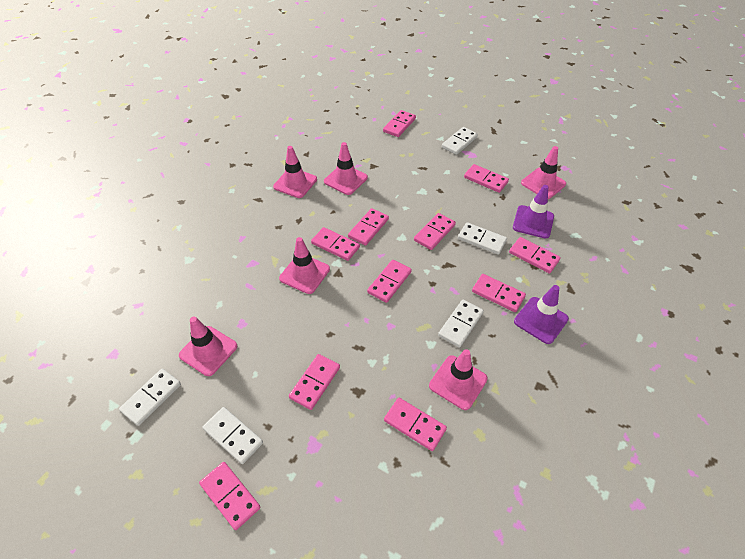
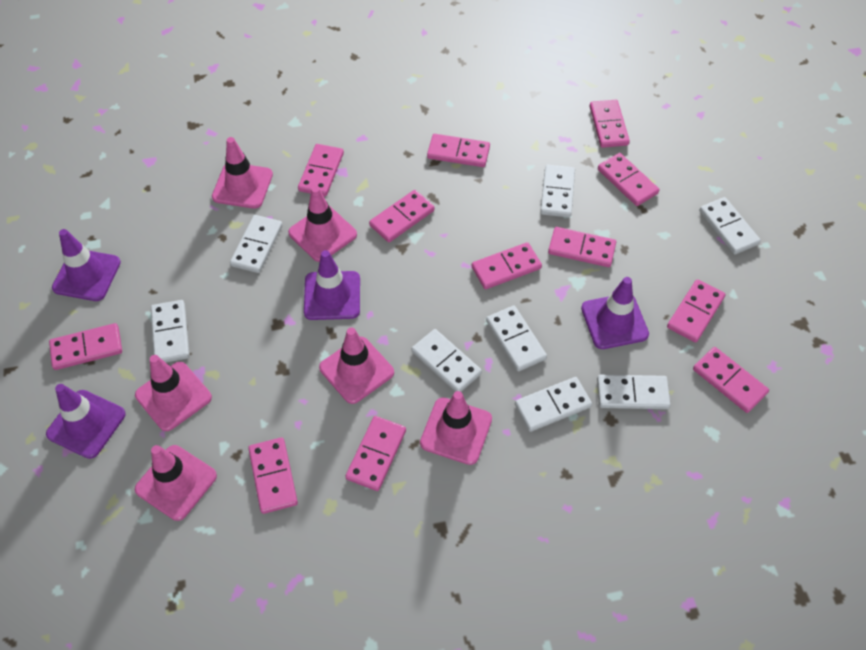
pink domino: 11 -> 12
purple traffic cone: 2 -> 4
white domino: 5 -> 8

